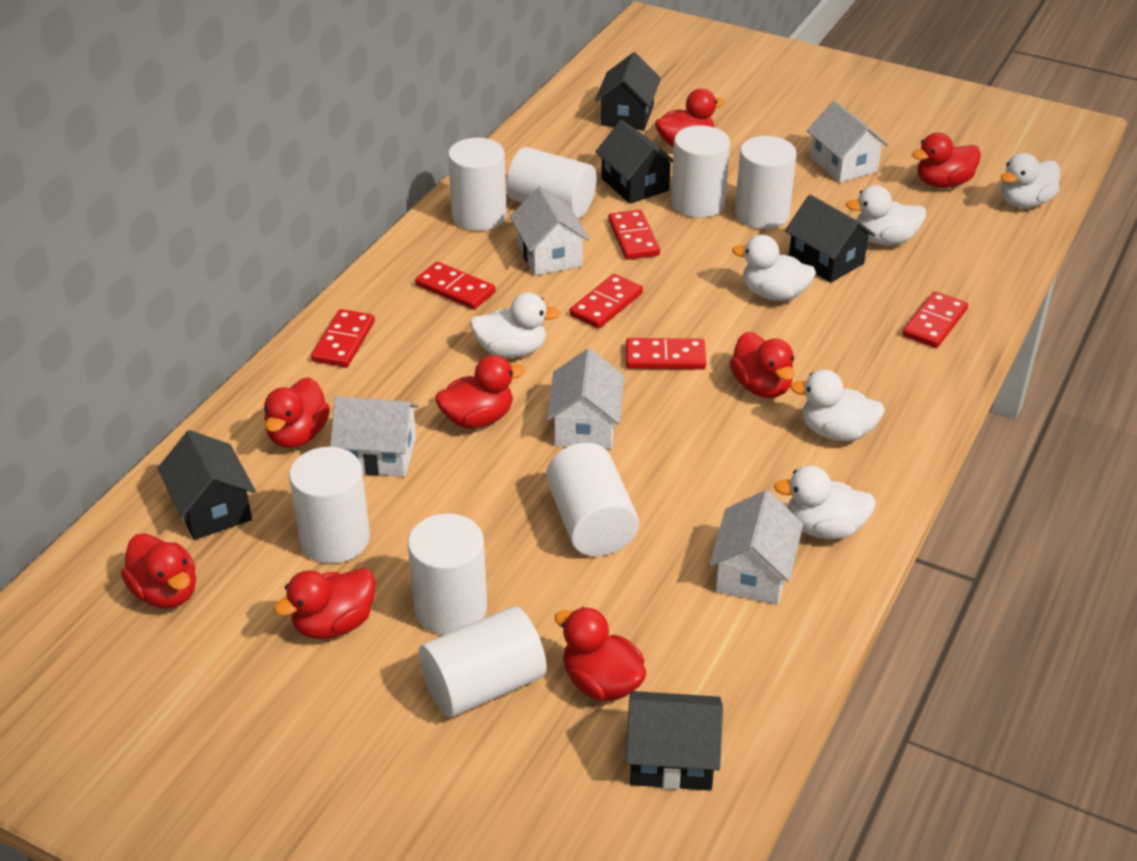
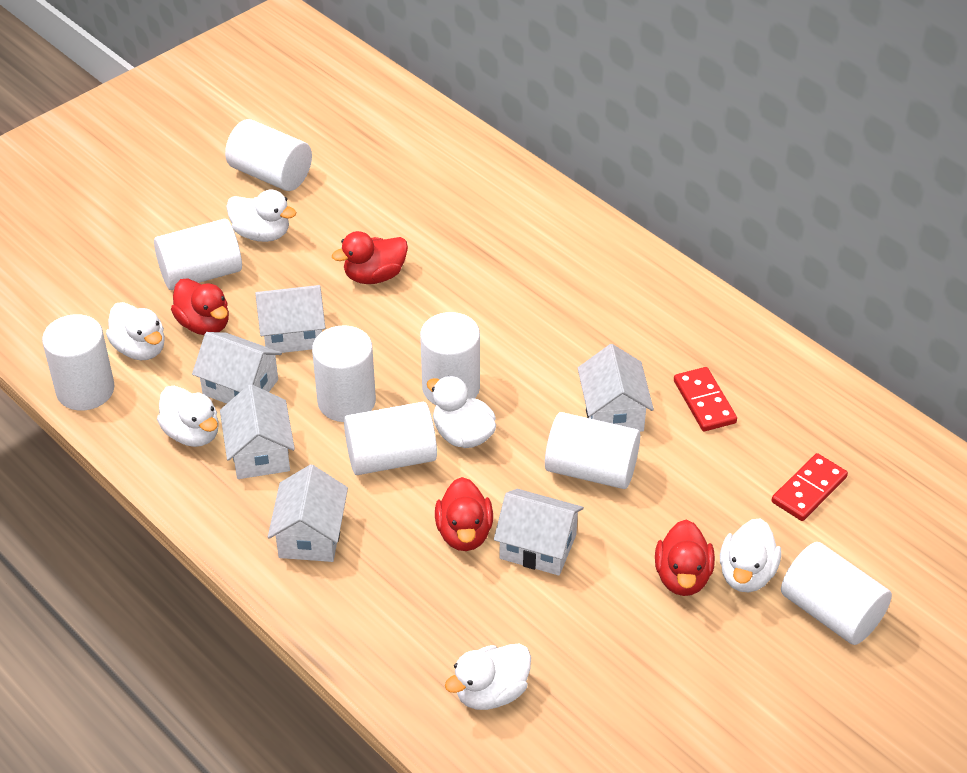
black house: 5 -> 0
red domino: 6 -> 2
red duck: 8 -> 4
white house: 5 -> 6

